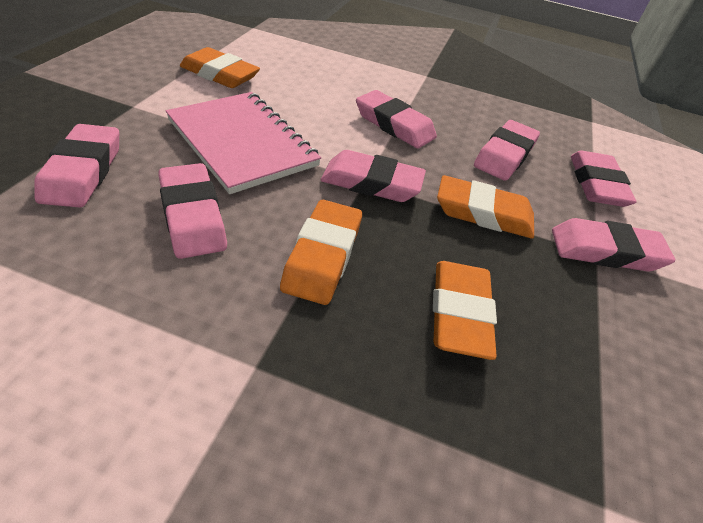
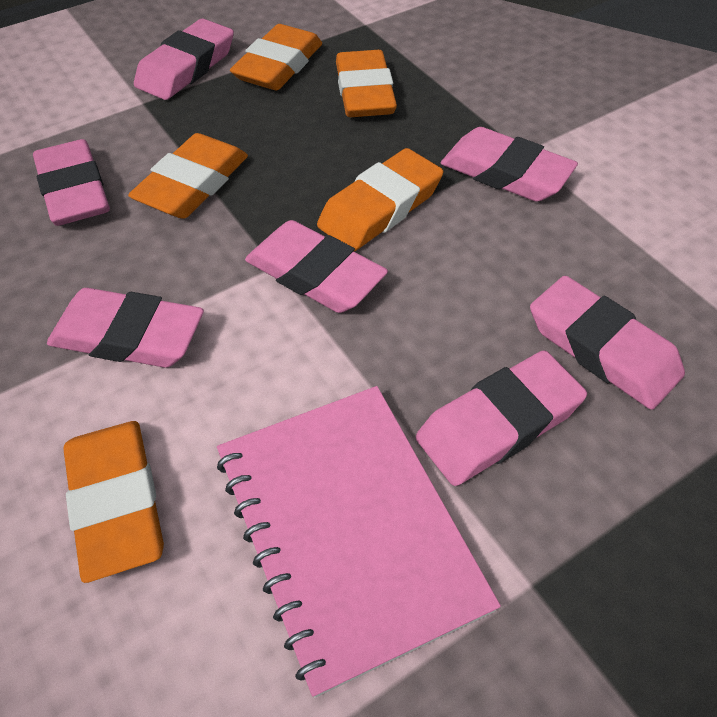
orange eraser: 4 -> 5

